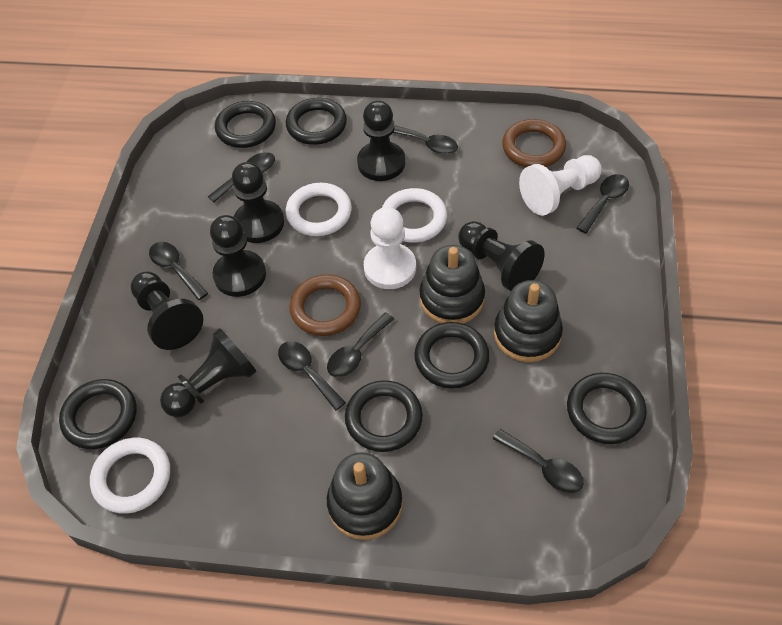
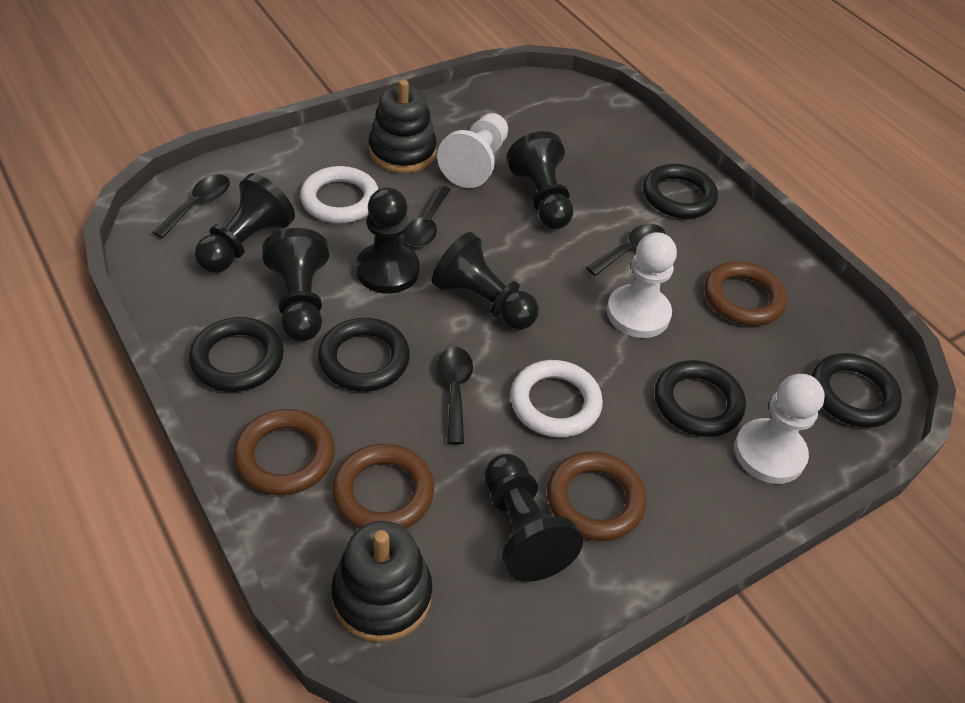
black ring: 6 -> 5
black spoon: 7 -> 4
black stacking toy: 3 -> 2
brown ring: 2 -> 4
white pawn: 2 -> 3
white ring: 3 -> 2

